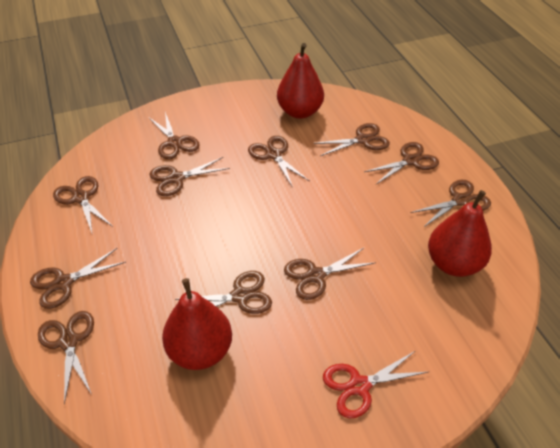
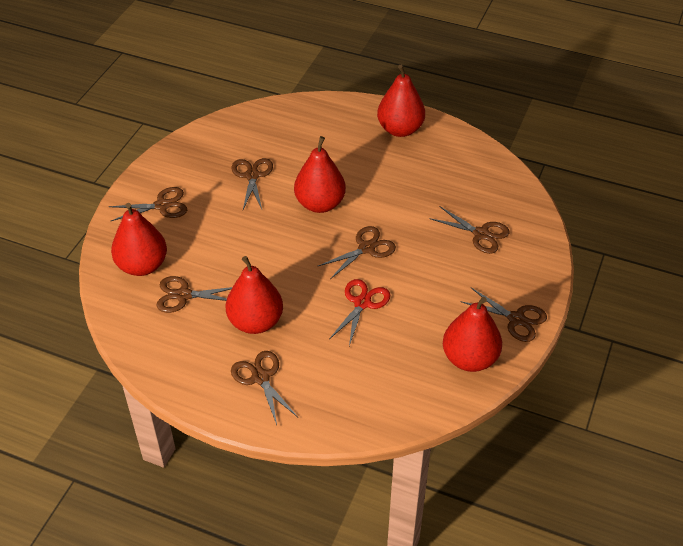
brown scissors: 11 -> 7
red pear: 3 -> 5

